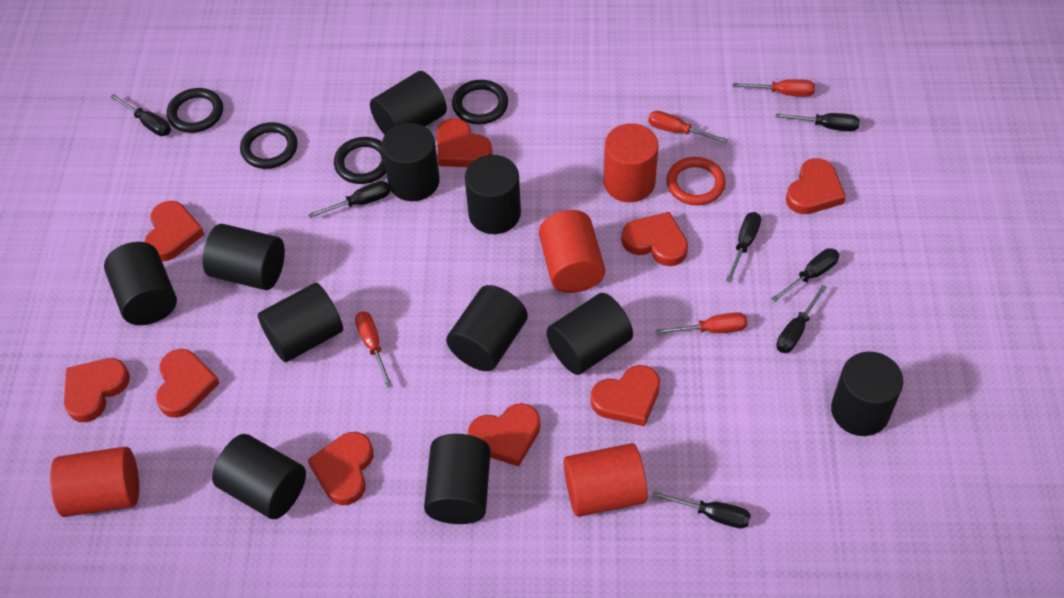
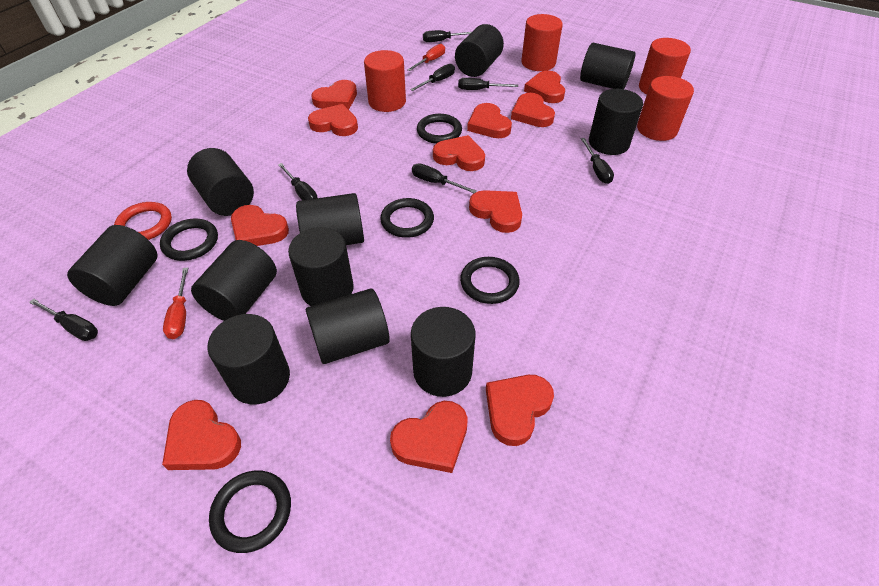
black ring: 4 -> 5
red heart: 9 -> 11
red screwdriver: 4 -> 2

